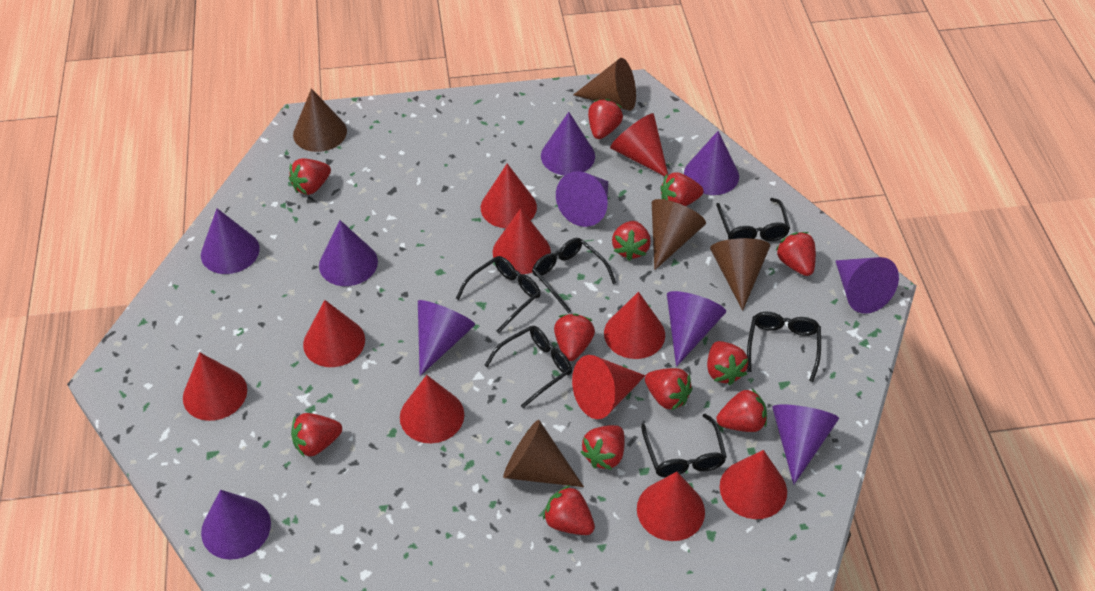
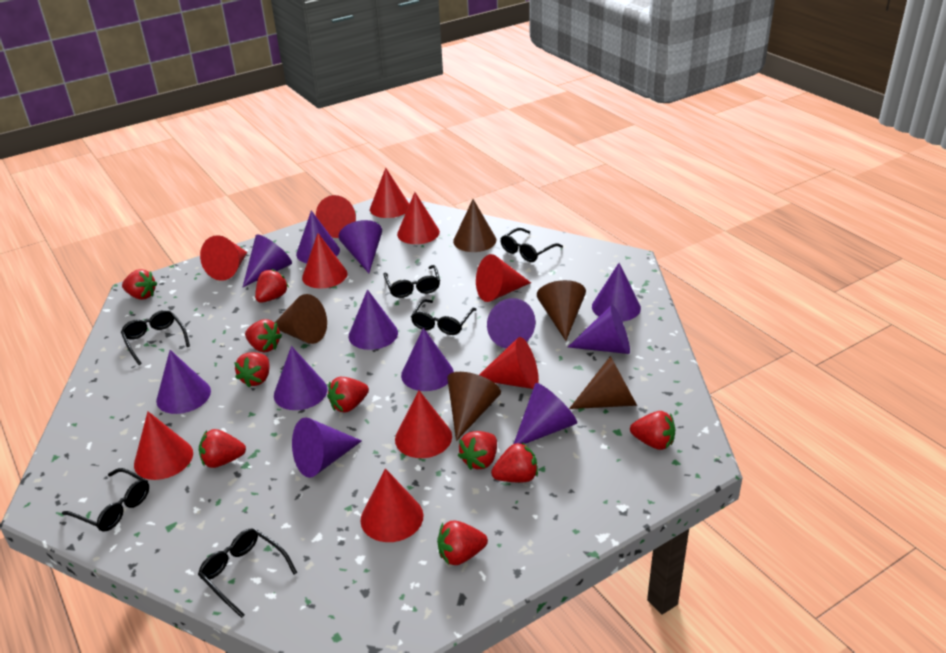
purple cone: 10 -> 12
red strawberry: 12 -> 10

